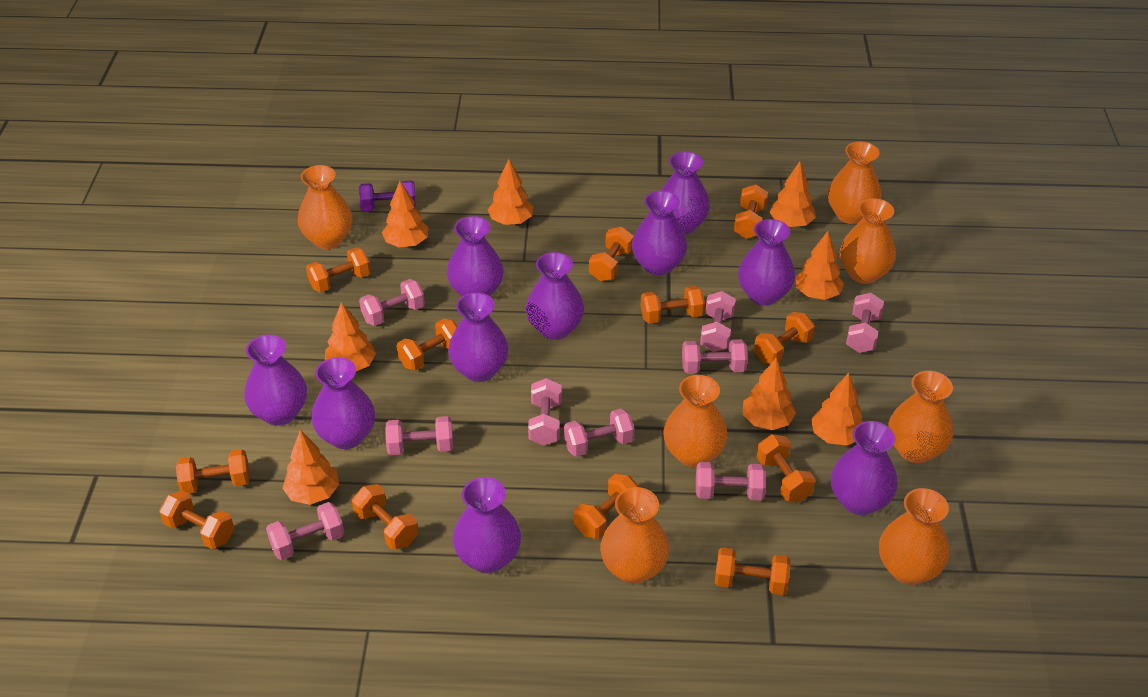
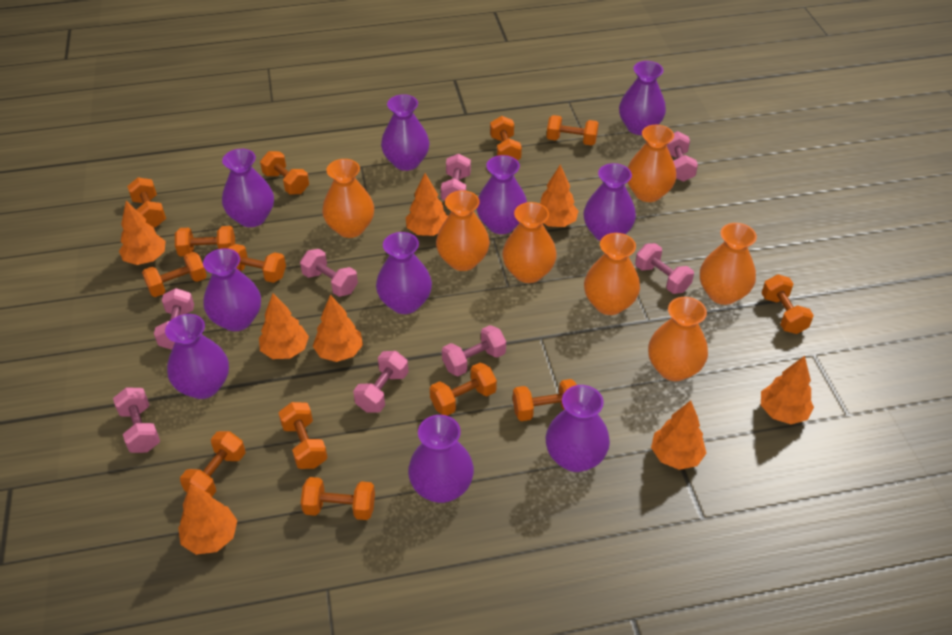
orange dumbbell: 12 -> 13
pink dumbbell: 9 -> 8
purple dumbbell: 1 -> 0

